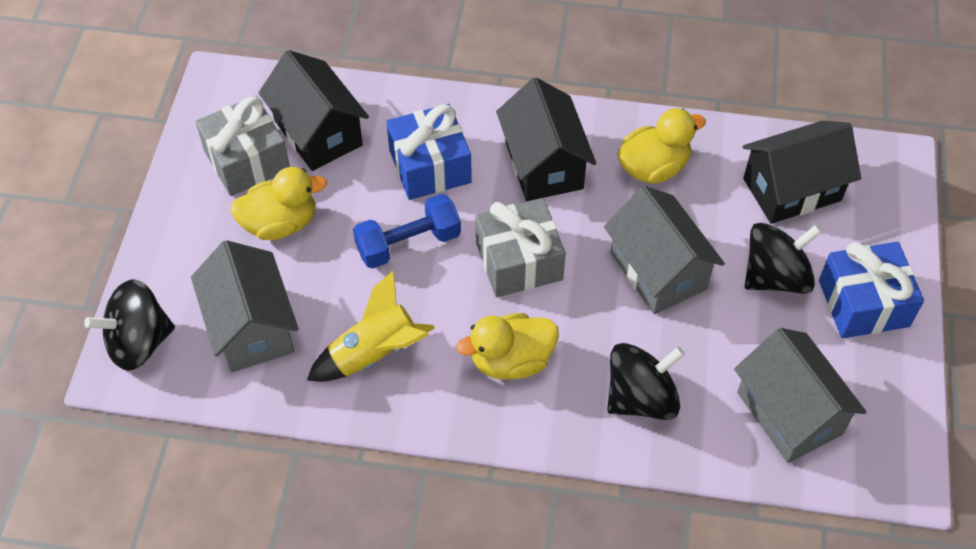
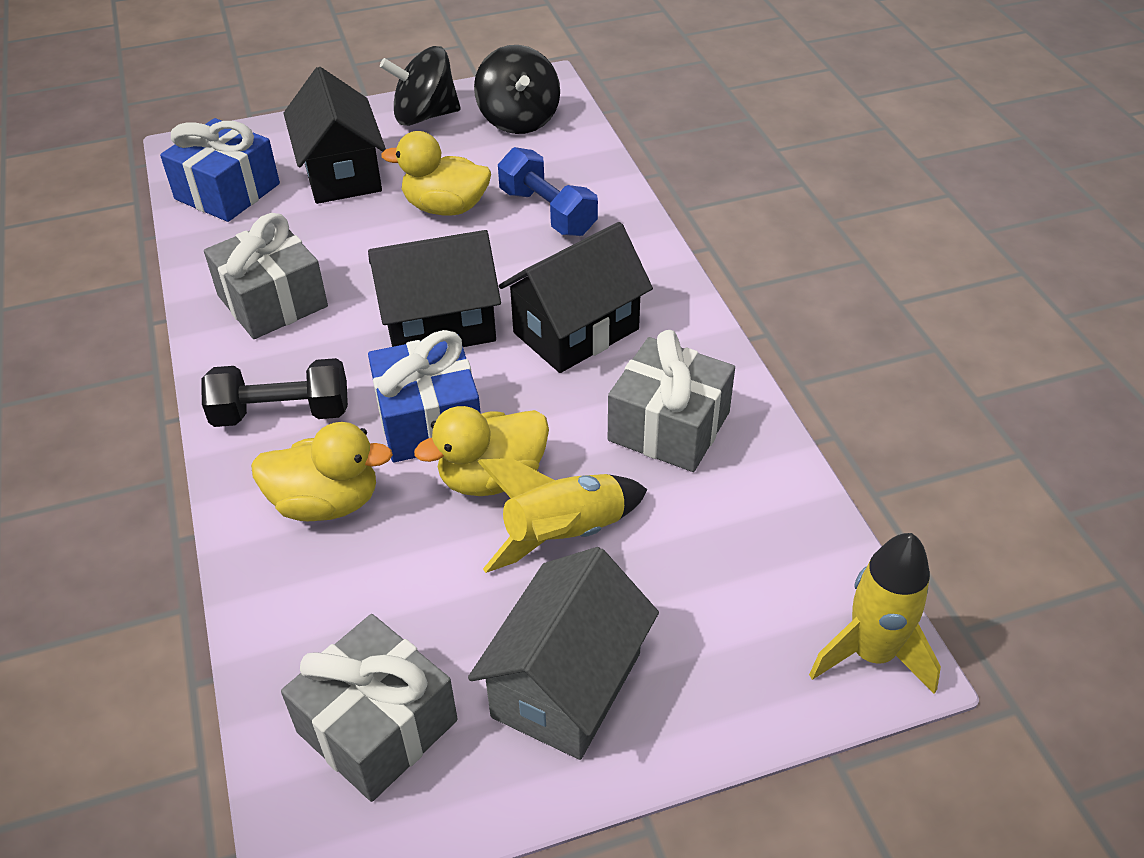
black dumbbell: 0 -> 1
black spinning top: 3 -> 2
grey gift: 2 -> 3
grey house: 3 -> 1
yellow rocket: 1 -> 2

